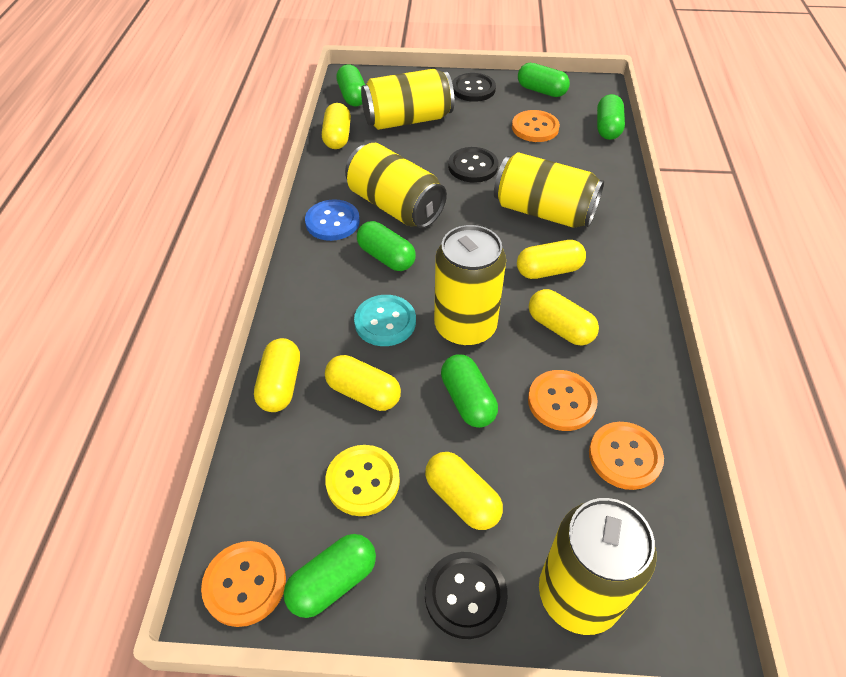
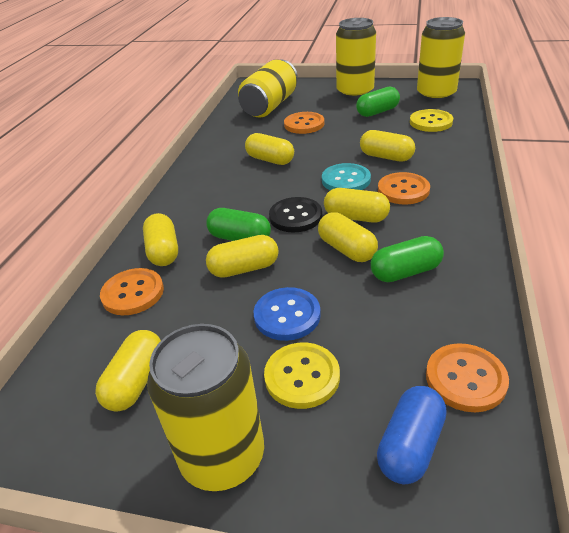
black button: 3 -> 1
blue capsule: 0 -> 1
green capsule: 6 -> 3
yellow button: 1 -> 2
yellow can: 5 -> 4
yellow capsule: 6 -> 7

